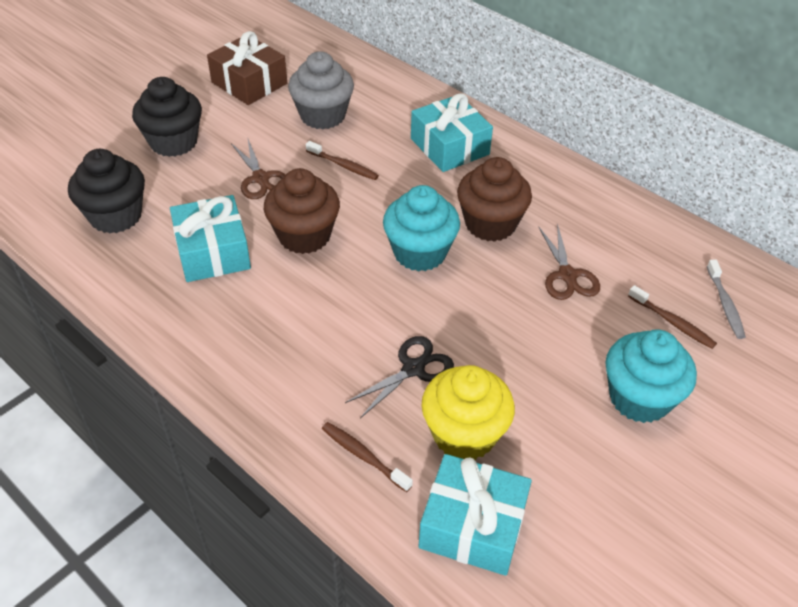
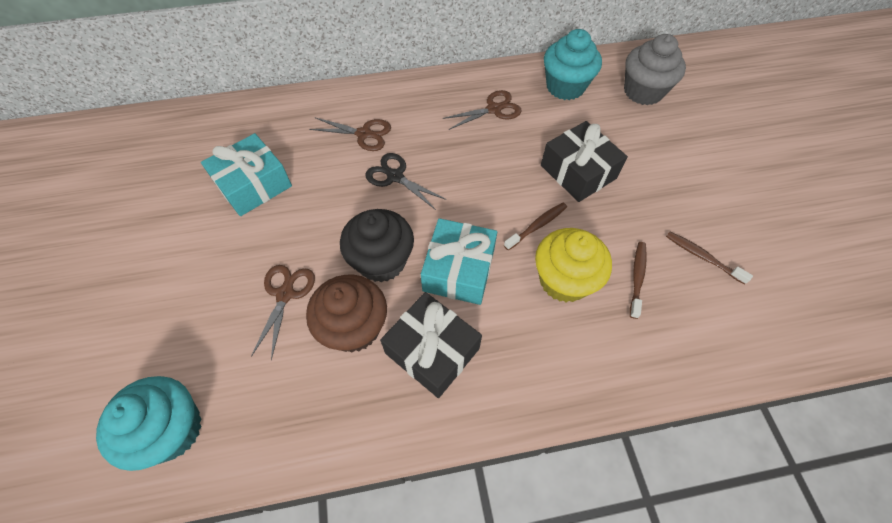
black cupcake: 2 -> 1
black gift: 0 -> 2
brown cupcake: 2 -> 1
brown gift: 1 -> 0
brown scissors: 2 -> 3
grey toothbrush: 1 -> 0
turquoise gift: 3 -> 2

